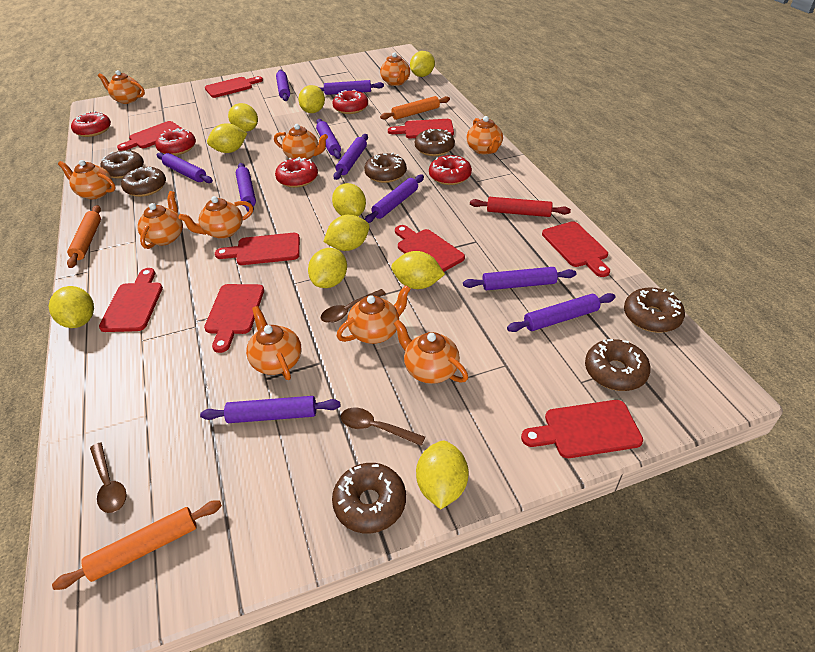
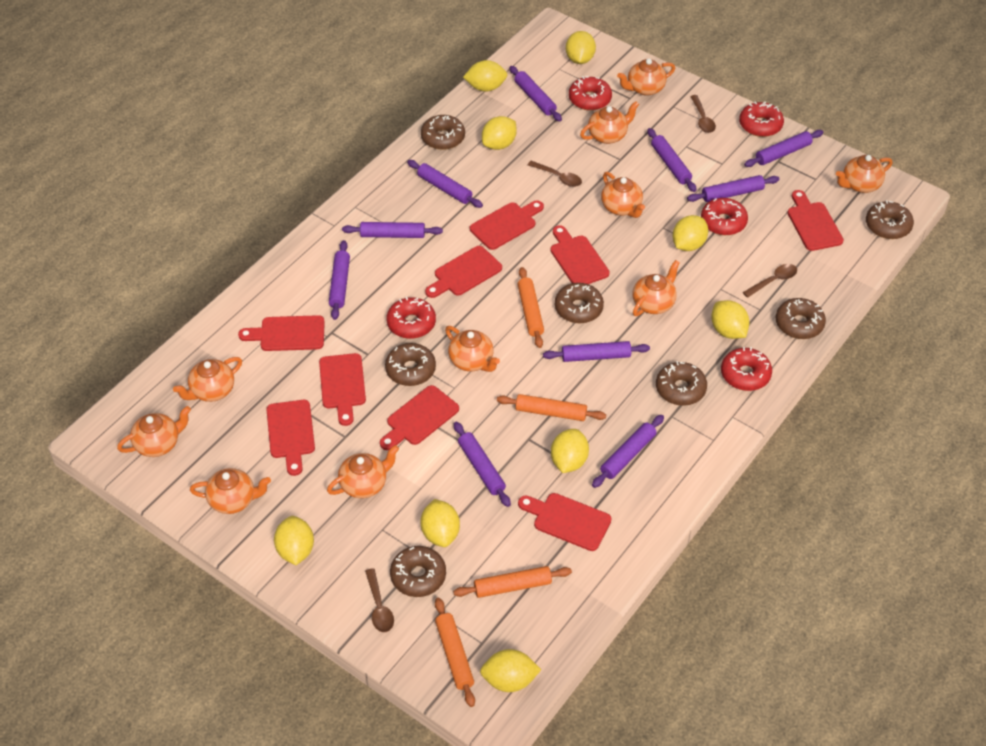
brown spoon: 3 -> 4
orange rolling pin: 3 -> 4
red rolling pin: 1 -> 0
yellow lemon: 10 -> 9

